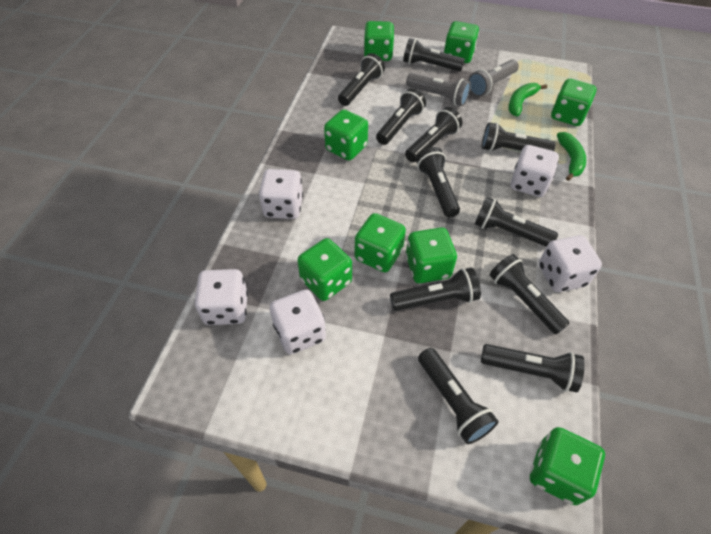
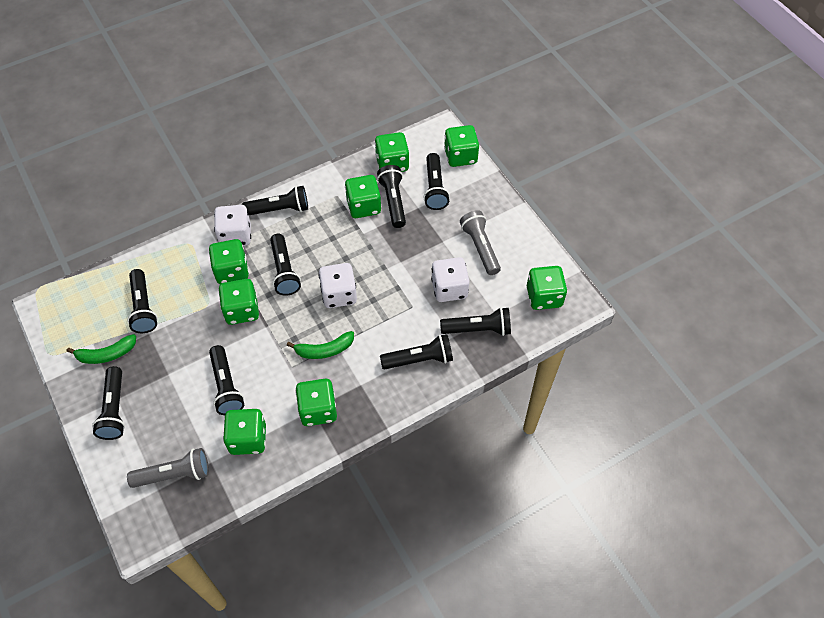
black flashlight: 11 -> 9
white dice: 5 -> 3

